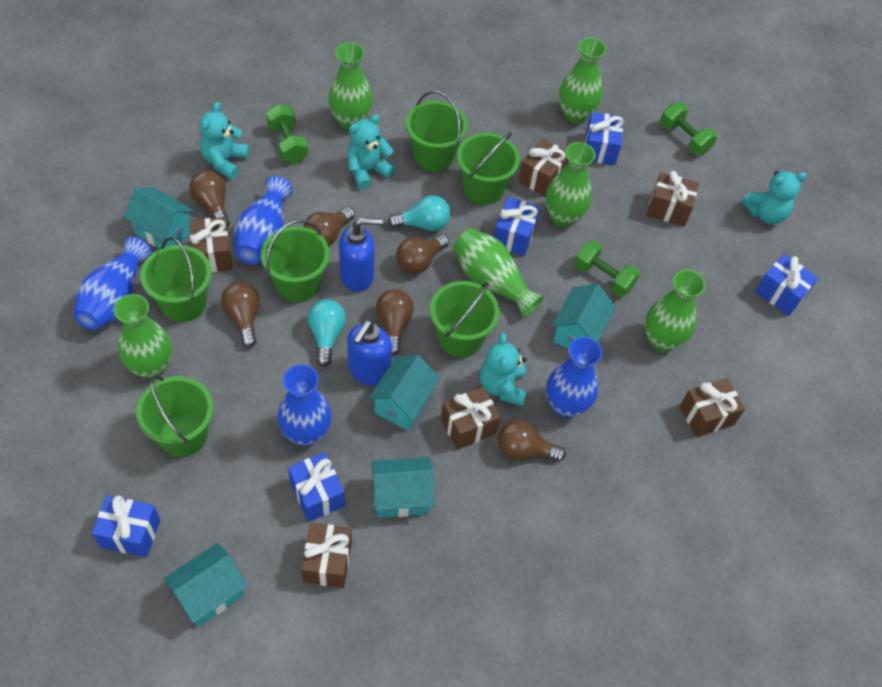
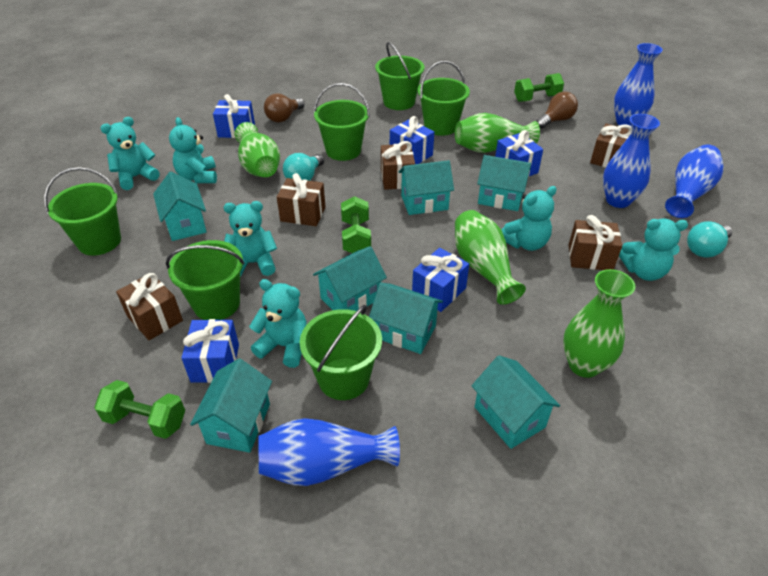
blue soap dispenser: 2 -> 0
brown gift: 6 -> 5
brown light bulb: 6 -> 2
green vase: 6 -> 4
turquoise house: 5 -> 7
turquoise teddy bear: 4 -> 6

